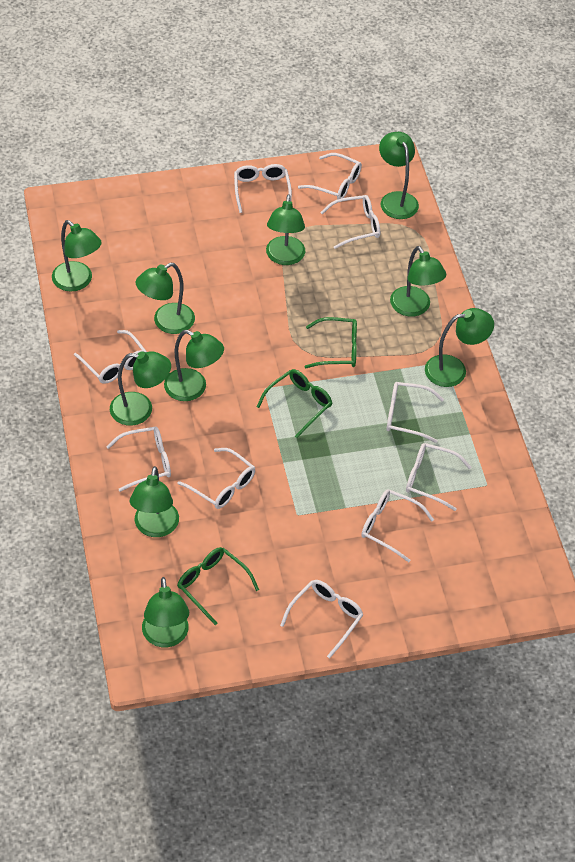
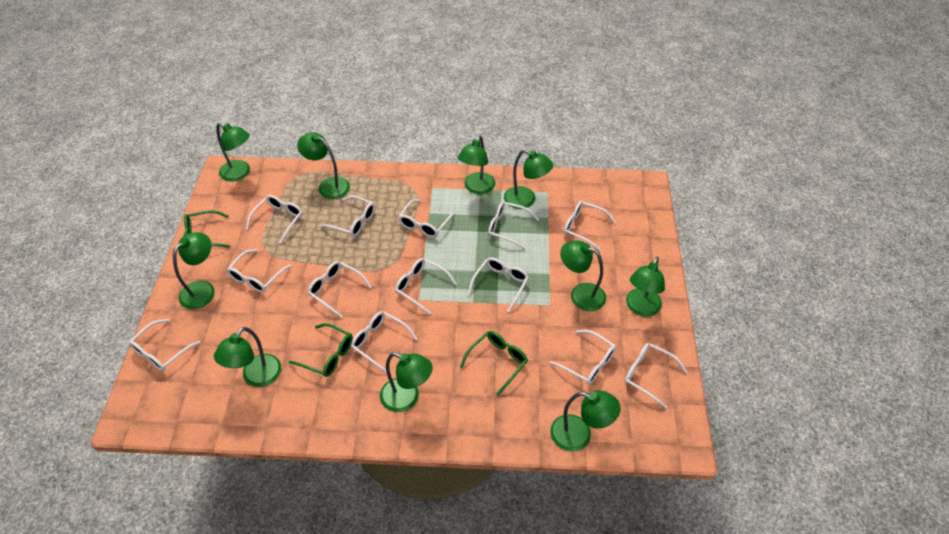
white glasses: 10 -> 13

